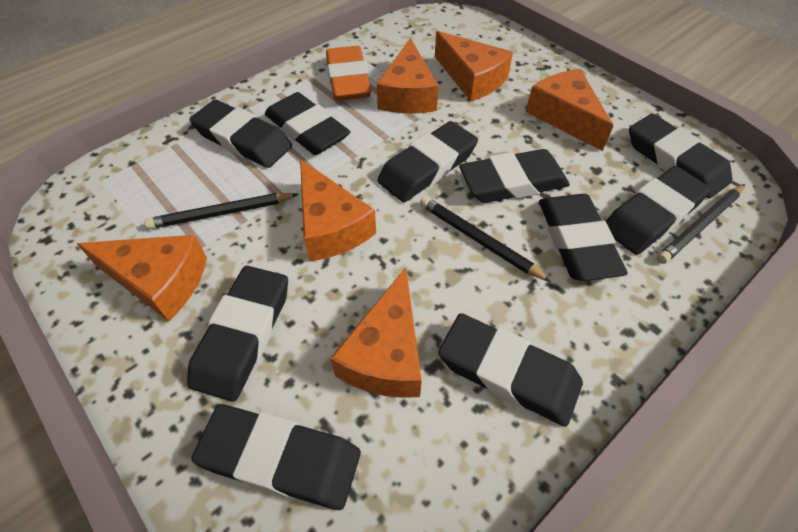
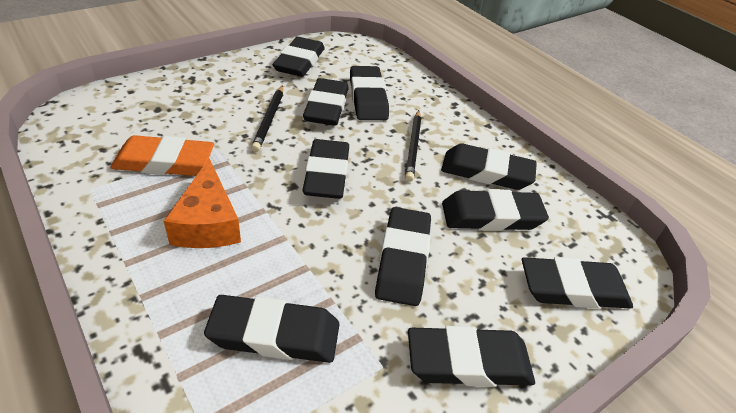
black pencil: 3 -> 2
orange cheese: 6 -> 1

